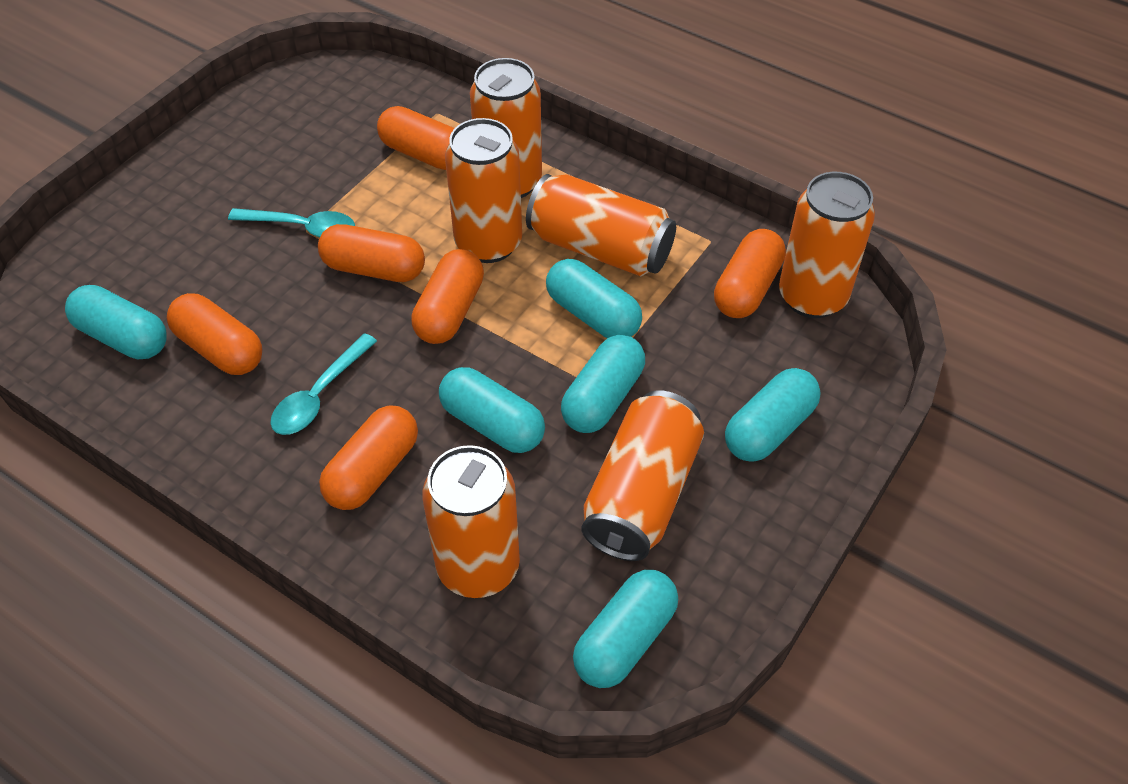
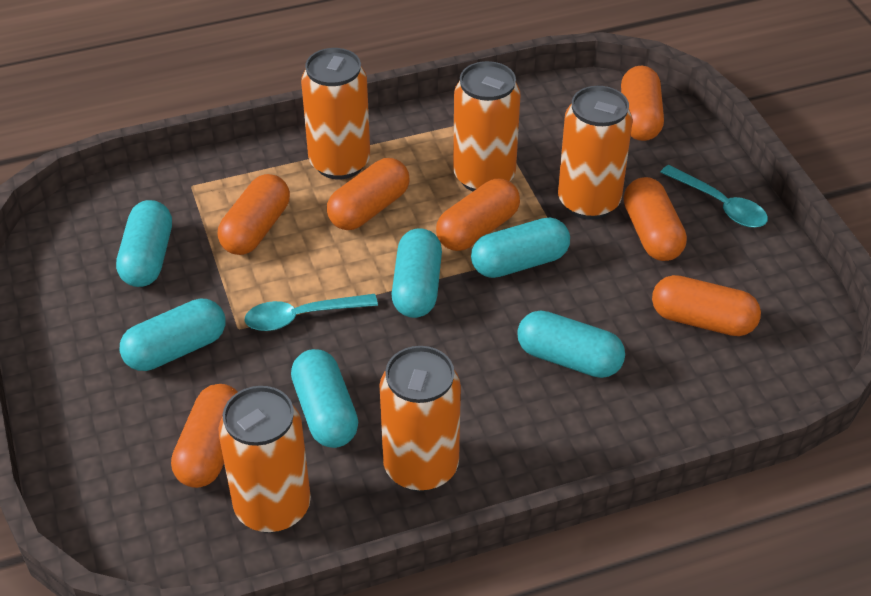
orange can: 6 -> 5
orange capsule: 6 -> 7

